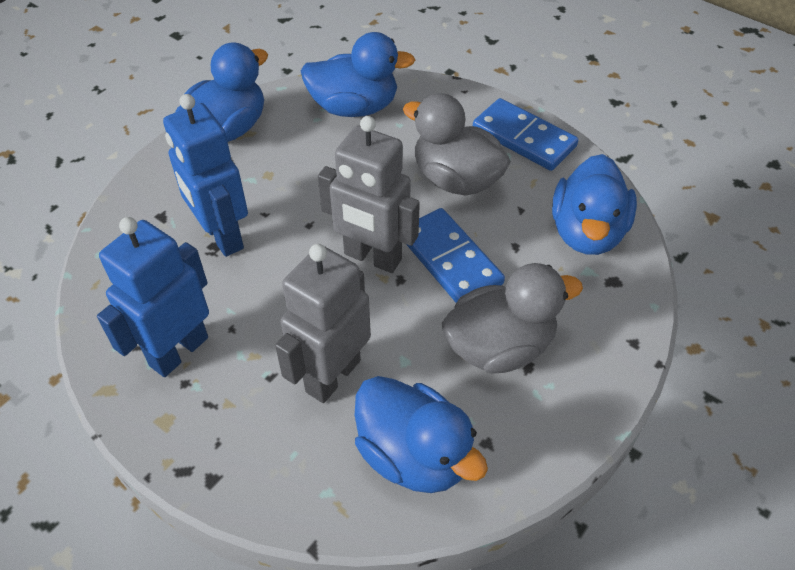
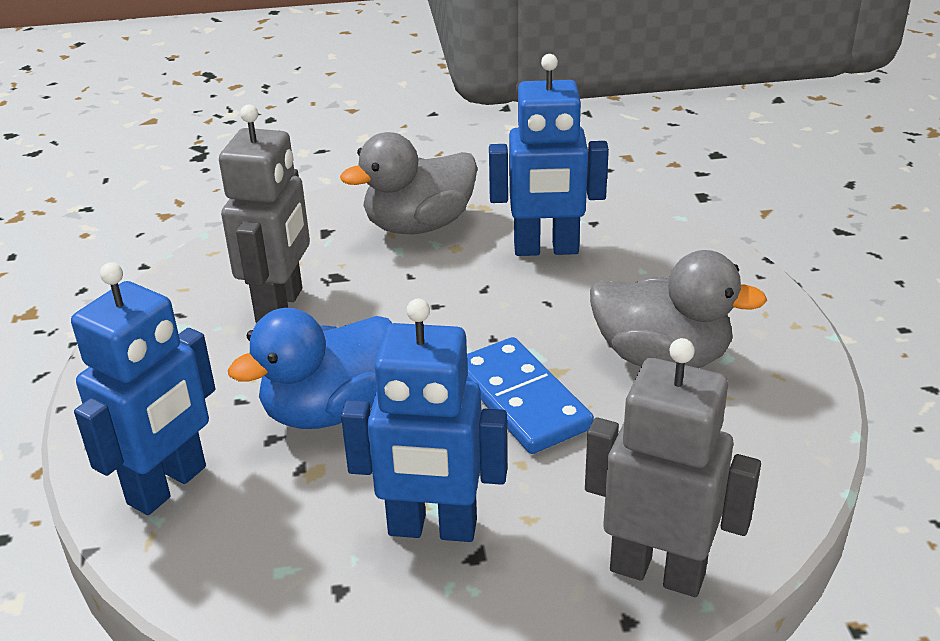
blue domino: 2 -> 1
blue duck: 4 -> 1
blue robot: 2 -> 3

